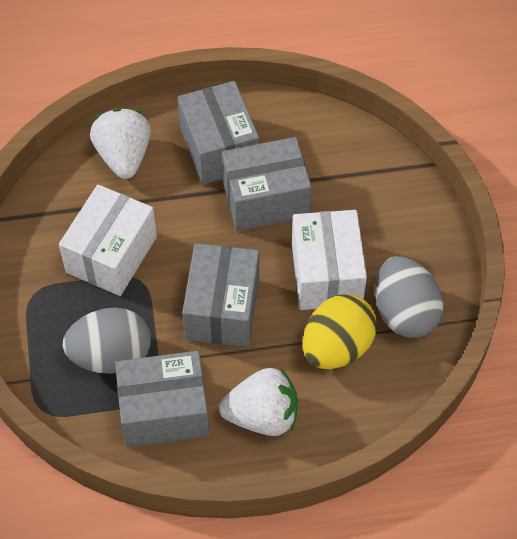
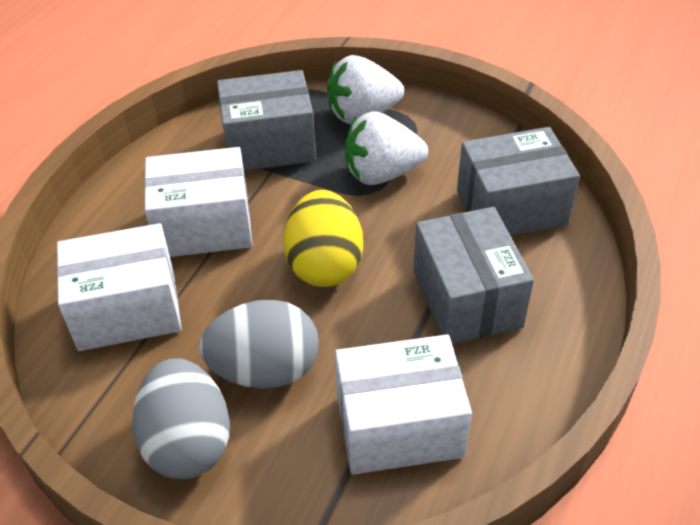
grey box: 4 -> 3
white box: 2 -> 3

